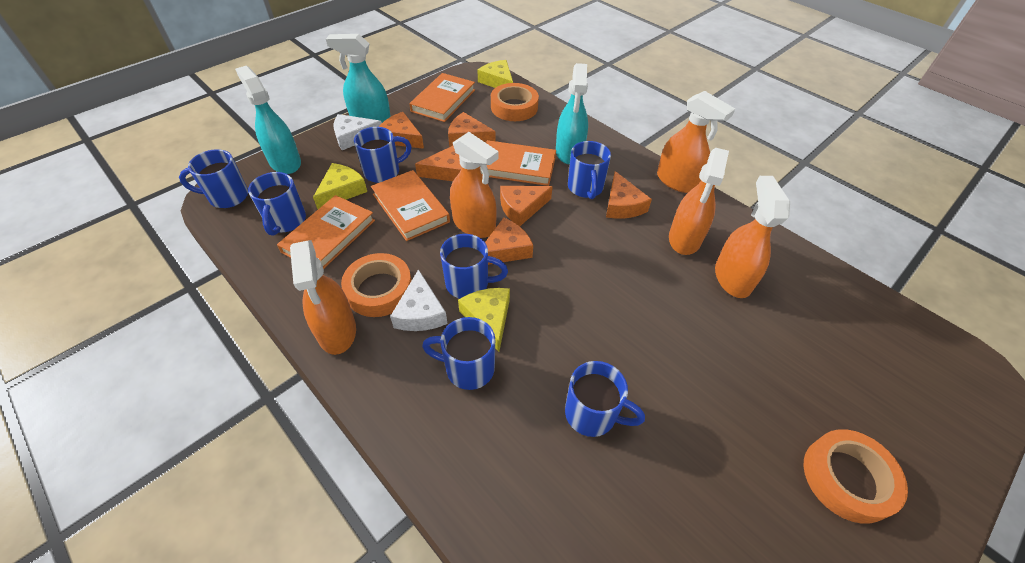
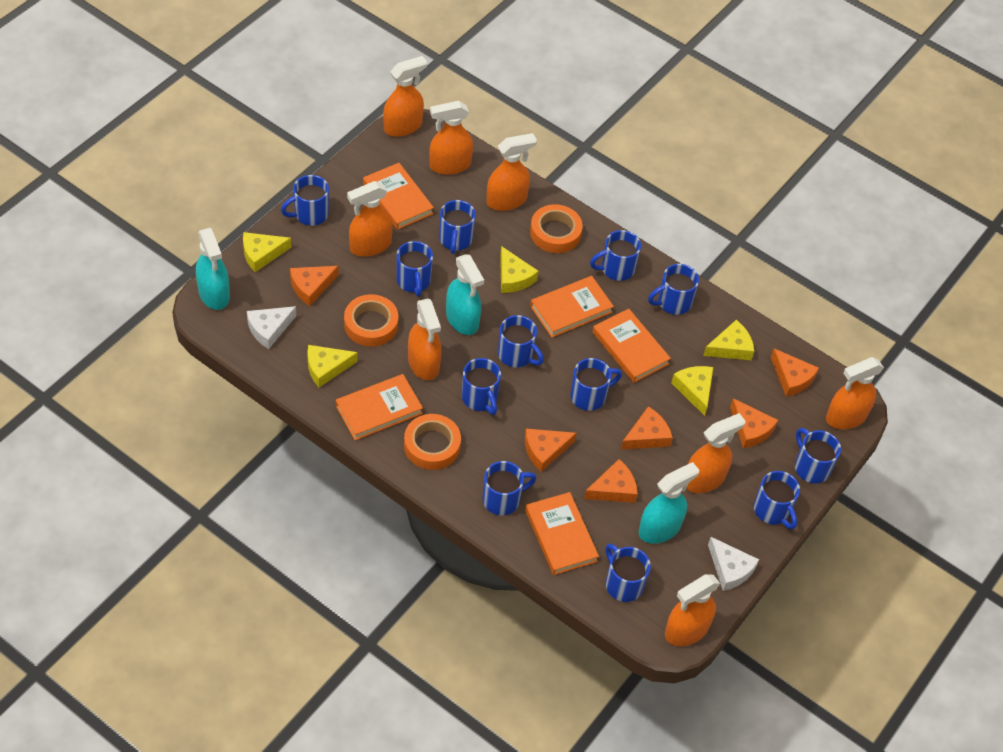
blue mug: 7 -> 12
orange book: 4 -> 5
orange spray bottle: 5 -> 8
yellow cheese: 3 -> 5

